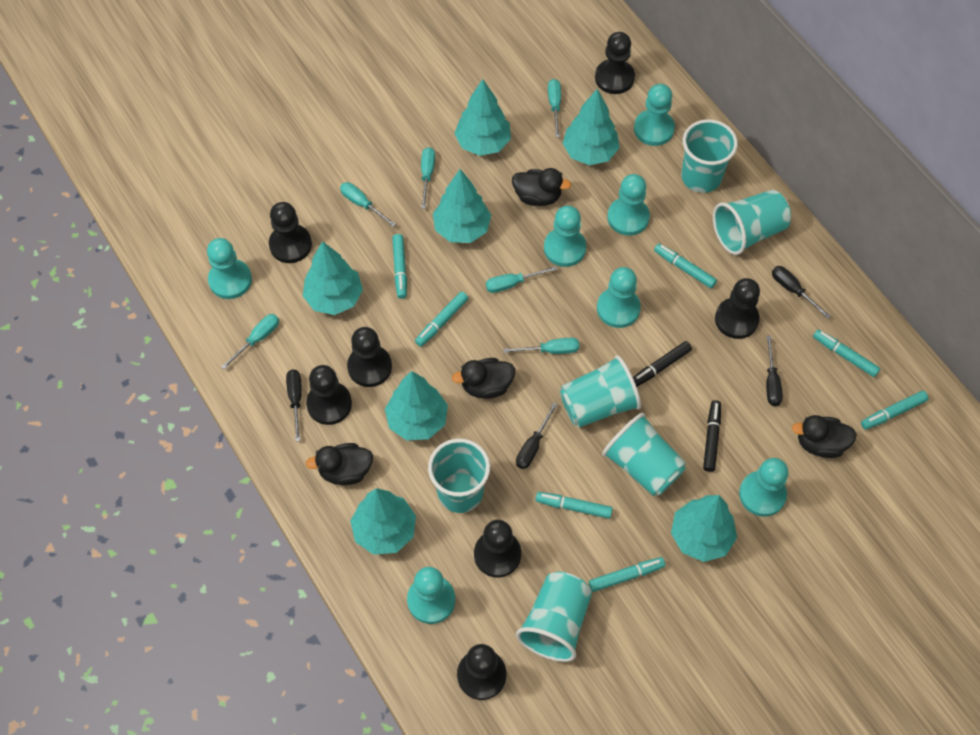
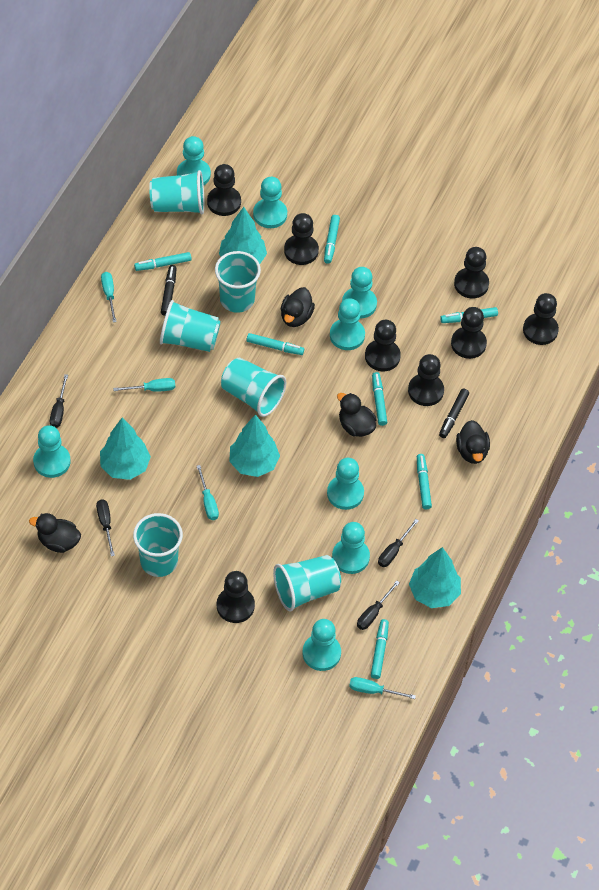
black pawn: 7 -> 8
turquoise pawn: 7 -> 8
turquoise screwdriver: 6 -> 4
turquoise tree: 7 -> 4

